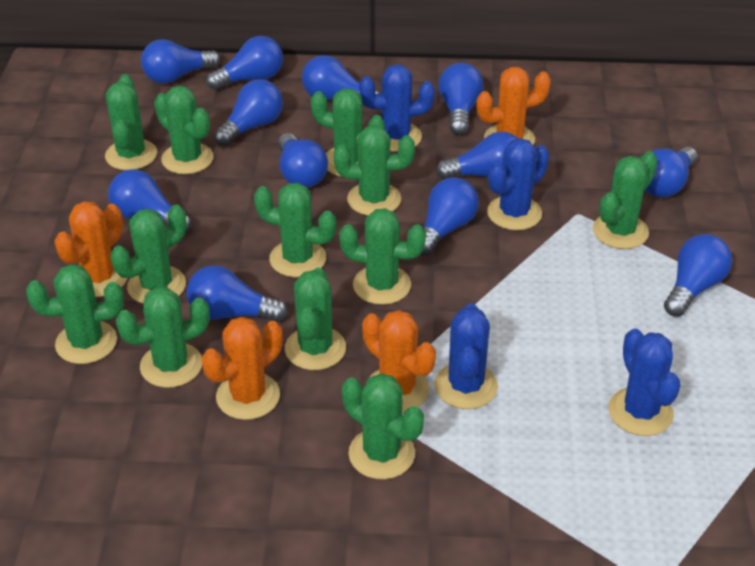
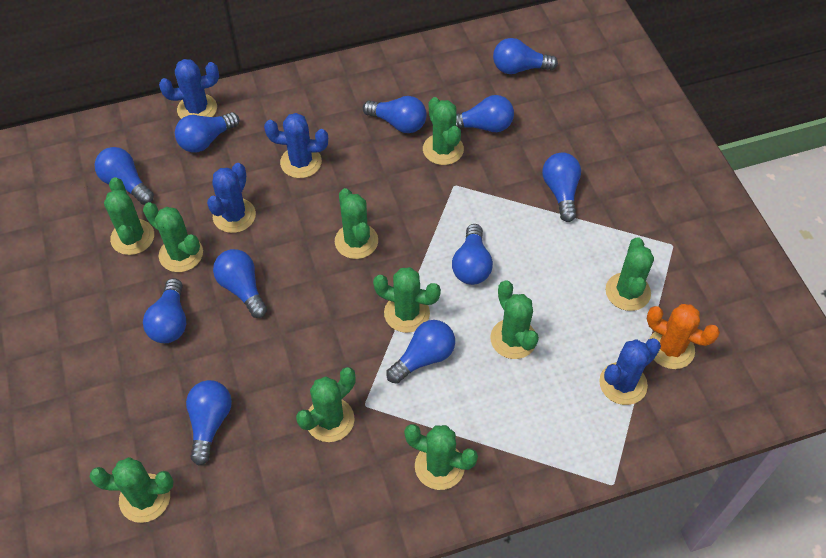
blue light bulb: 12 -> 11
green cactus: 12 -> 10
orange cactus: 4 -> 1

